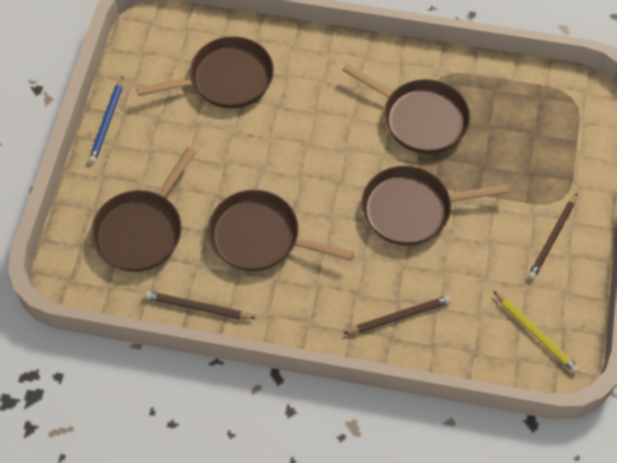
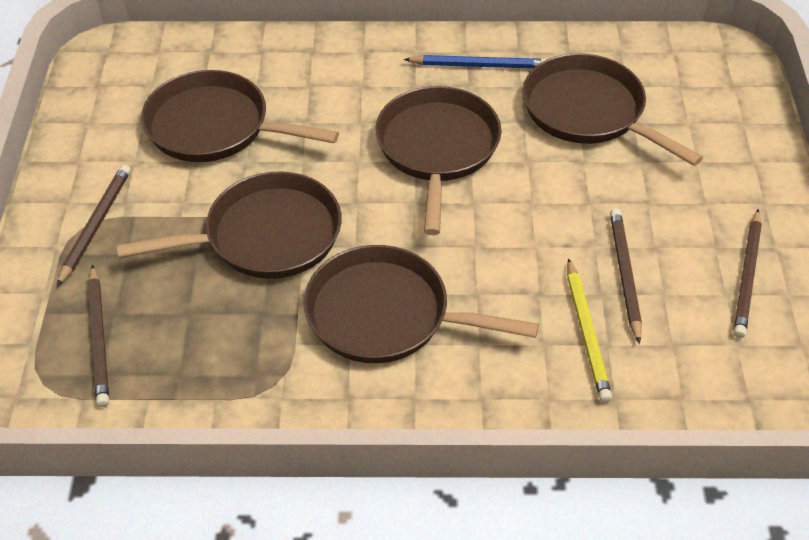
brown pencil: 3 -> 4

